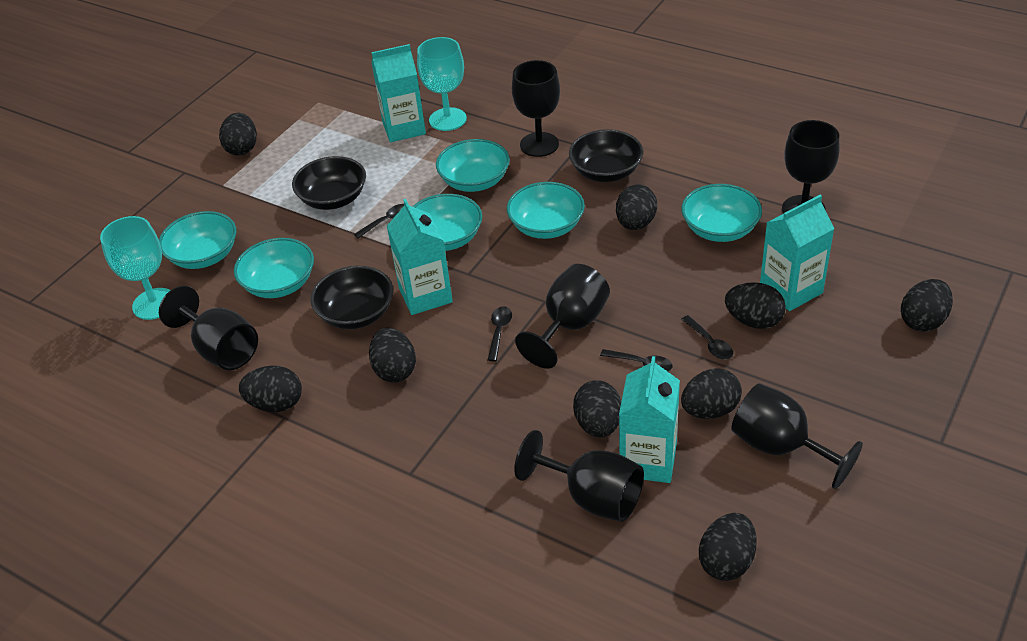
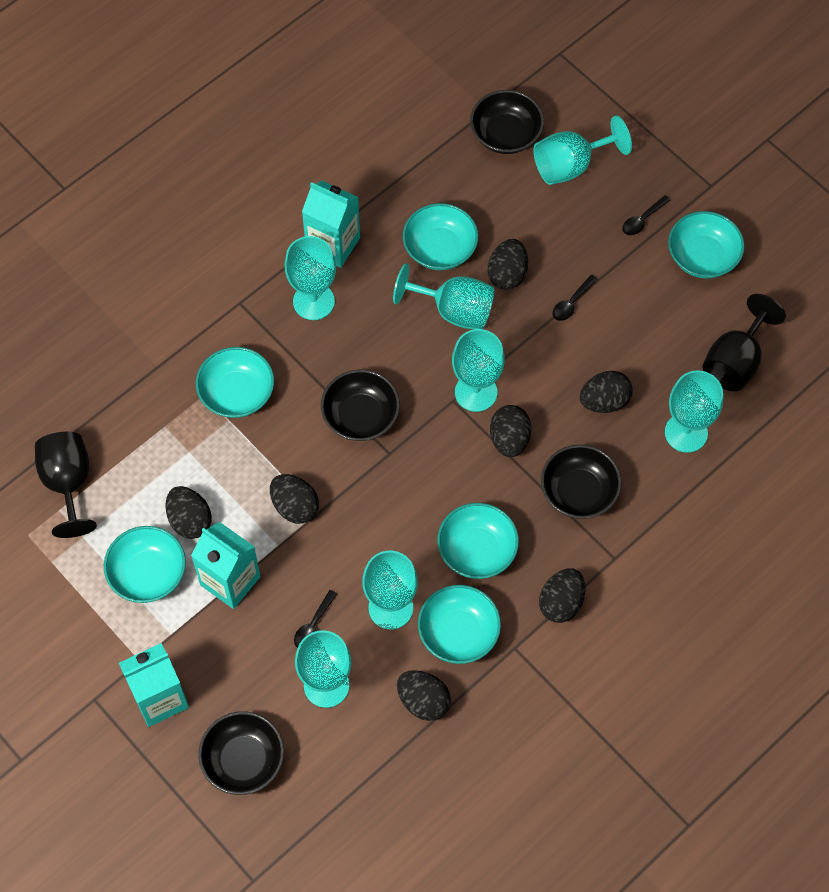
black bowl: 3 -> 4
black egg: 9 -> 7
black goblet: 6 -> 2
black spoon: 4 -> 3
turquoise carton: 4 -> 3
turquoise goblet: 2 -> 7

